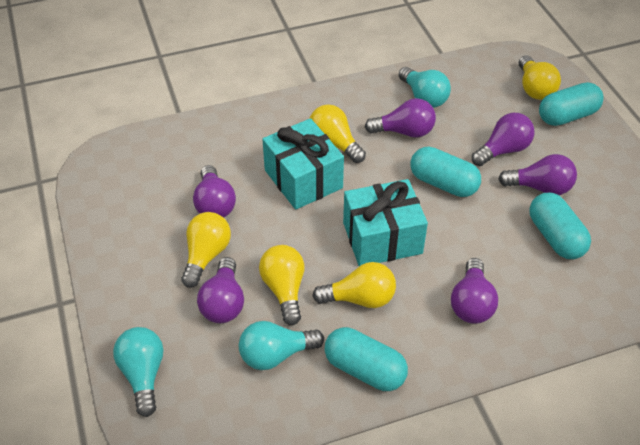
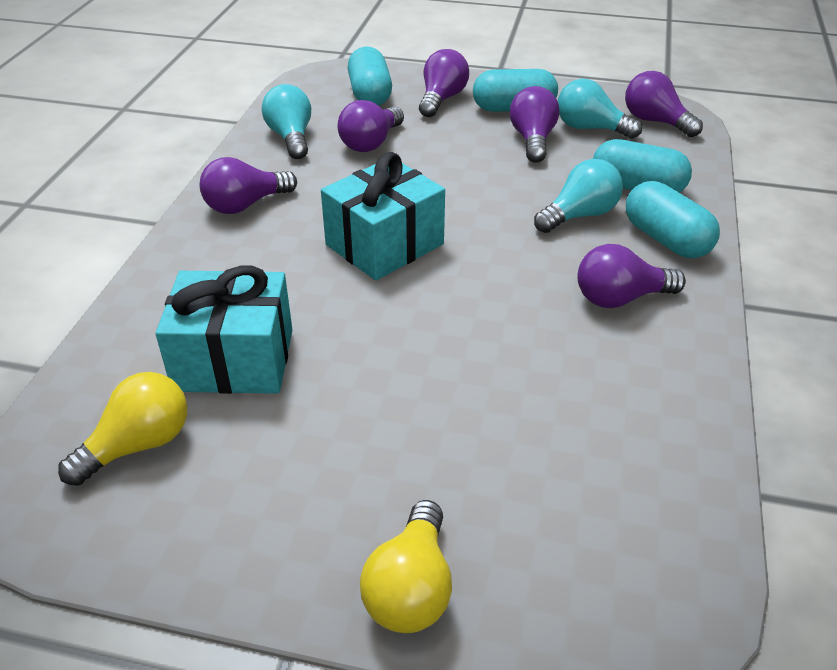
yellow light bulb: 5 -> 2

